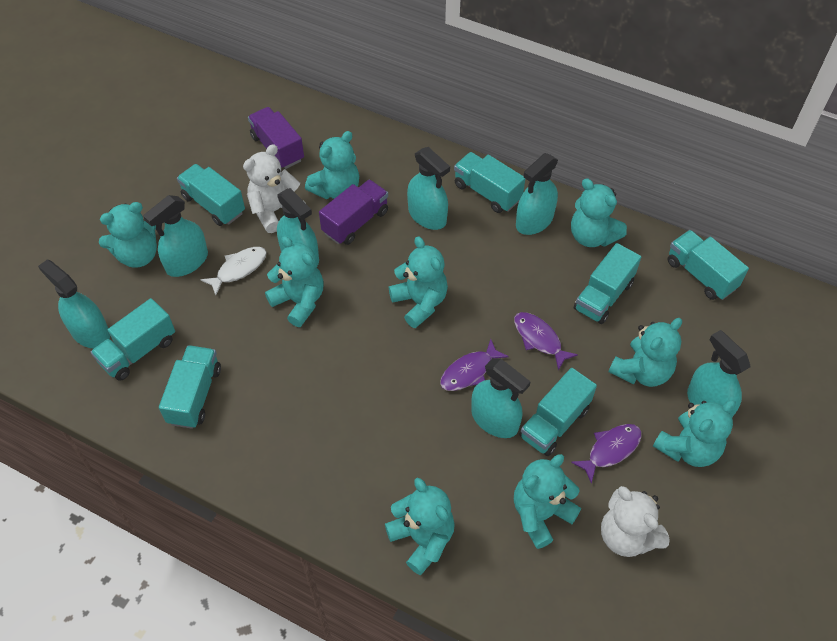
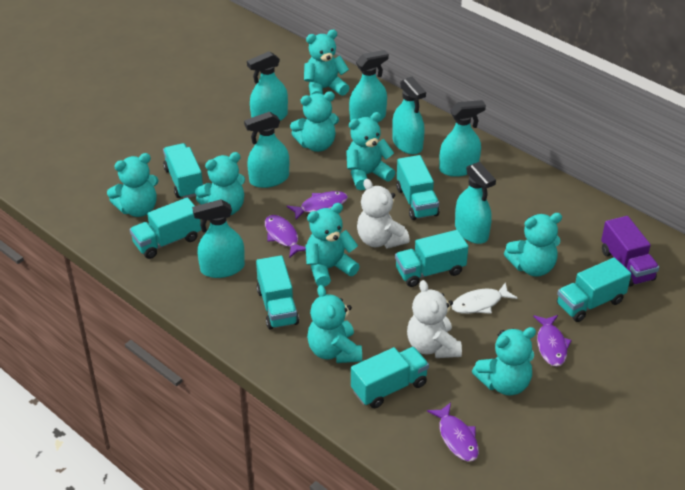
purple fish: 3 -> 4
purple truck: 2 -> 1

